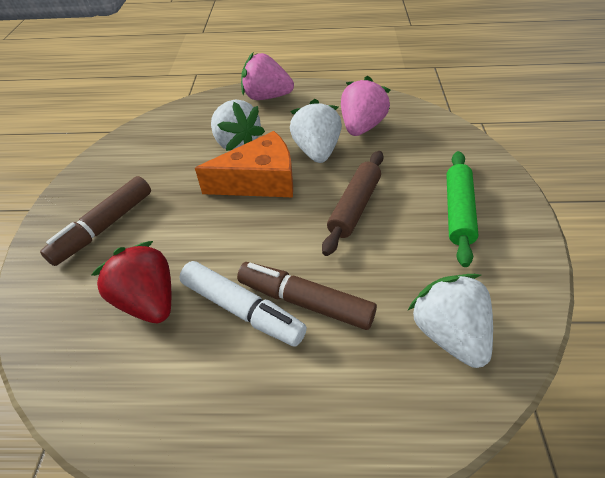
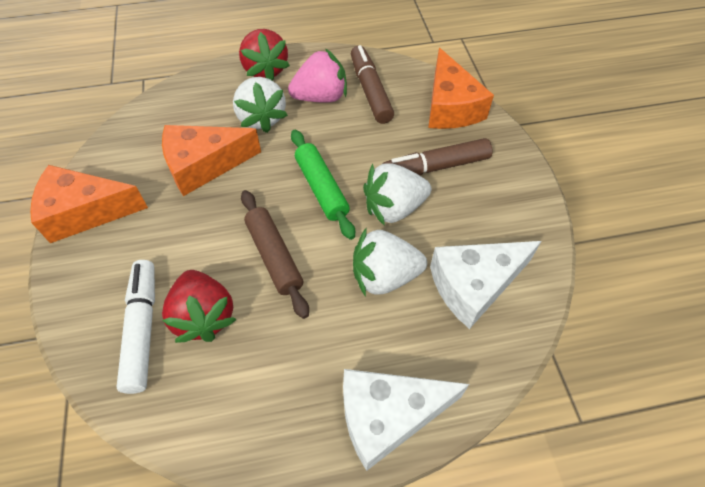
orange cheese: 1 -> 3
pink strawberry: 2 -> 1
red strawberry: 1 -> 2
white cheese: 0 -> 2

